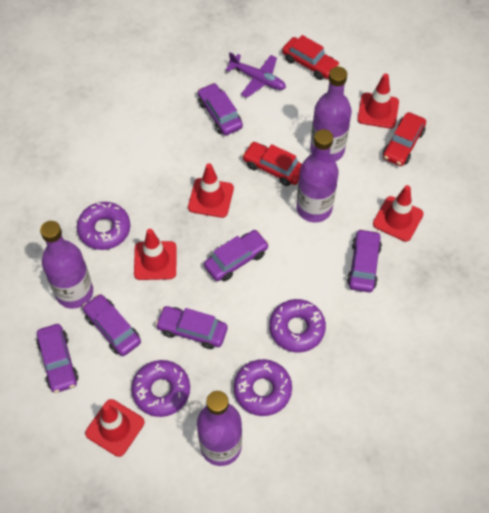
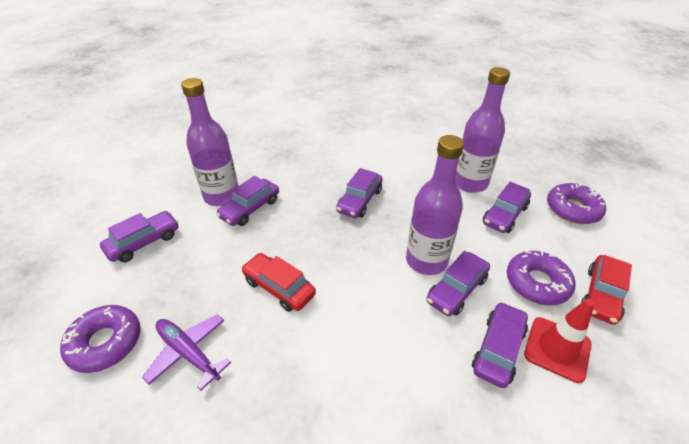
purple bottle: 4 -> 3
purple donut: 4 -> 3
red car: 3 -> 2
red traffic cone: 5 -> 1

